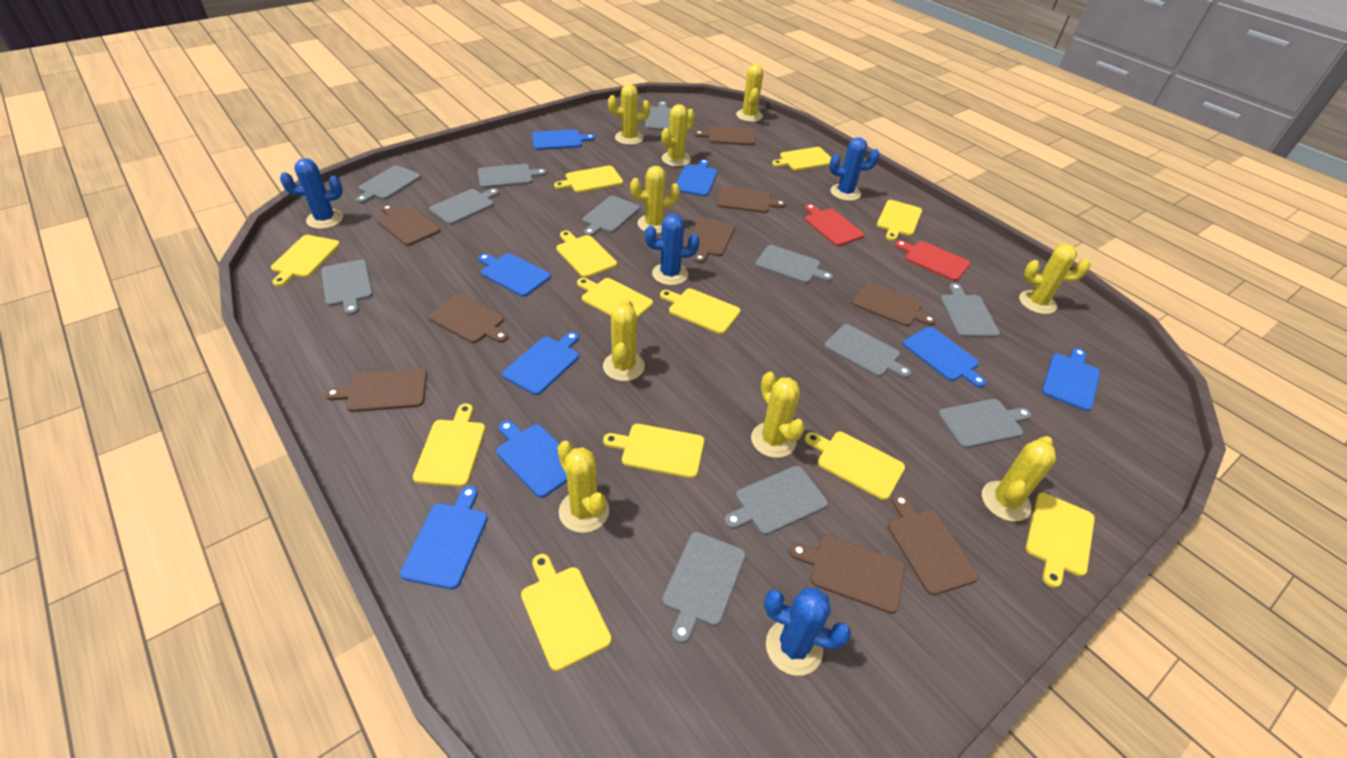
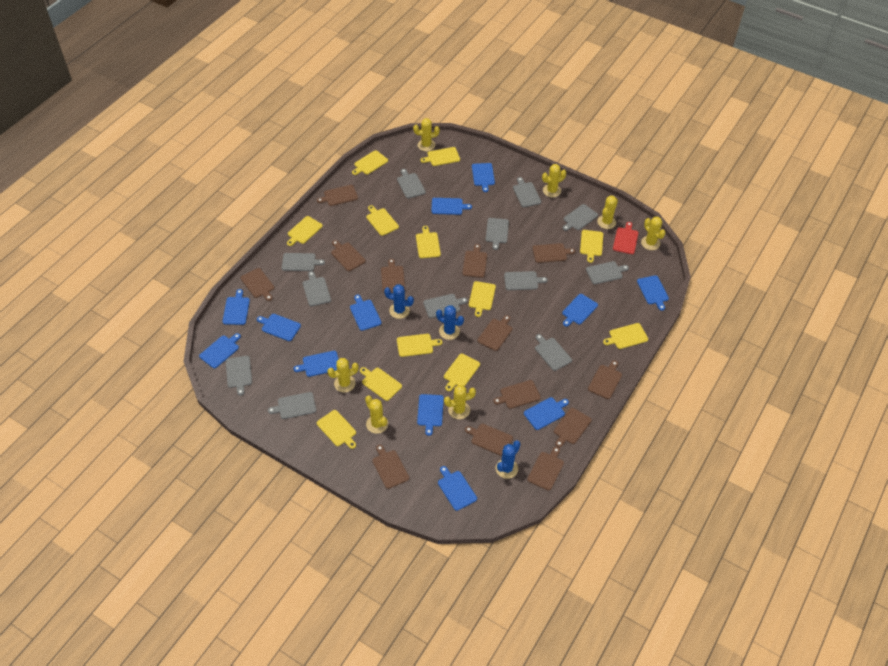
blue cactus: 4 -> 3
blue cutting board: 8 -> 12
brown cutting board: 9 -> 13
red cutting board: 2 -> 1
yellow cactus: 9 -> 7

